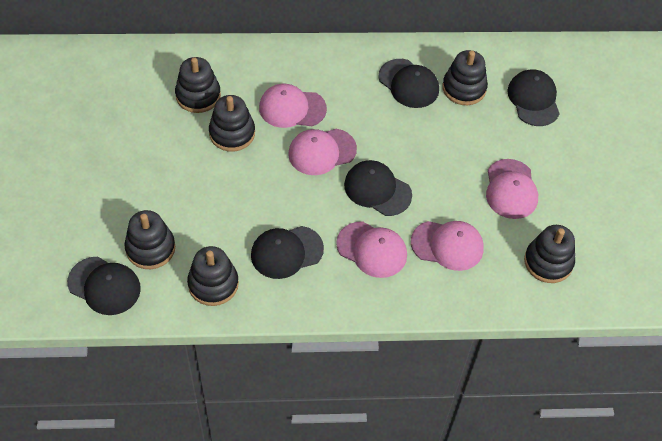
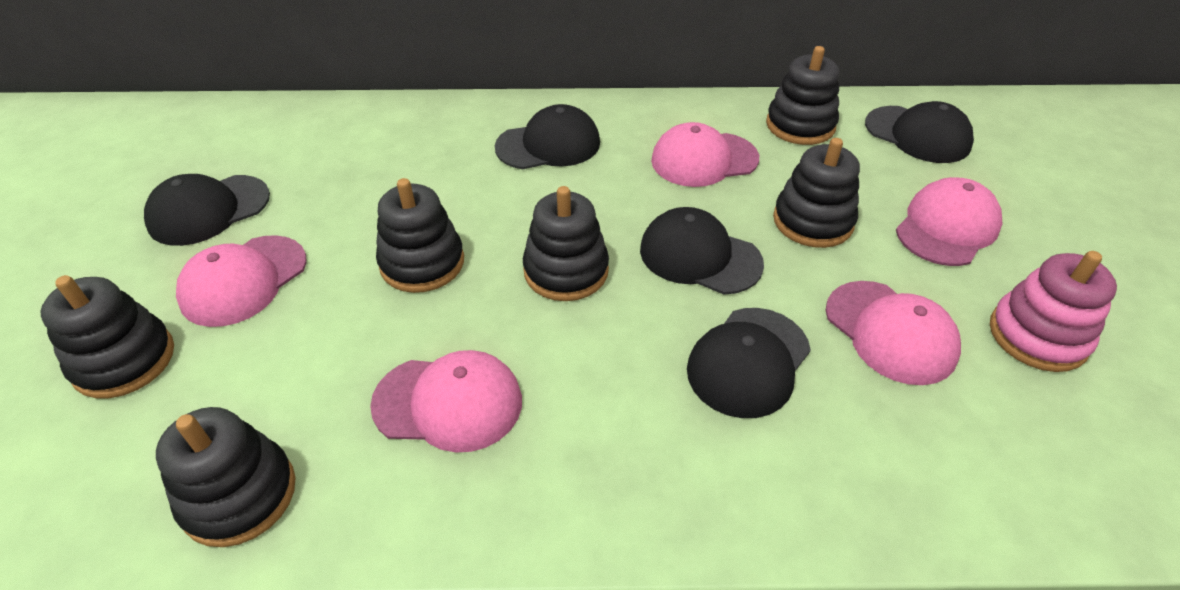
pink stacking toy: 0 -> 1

